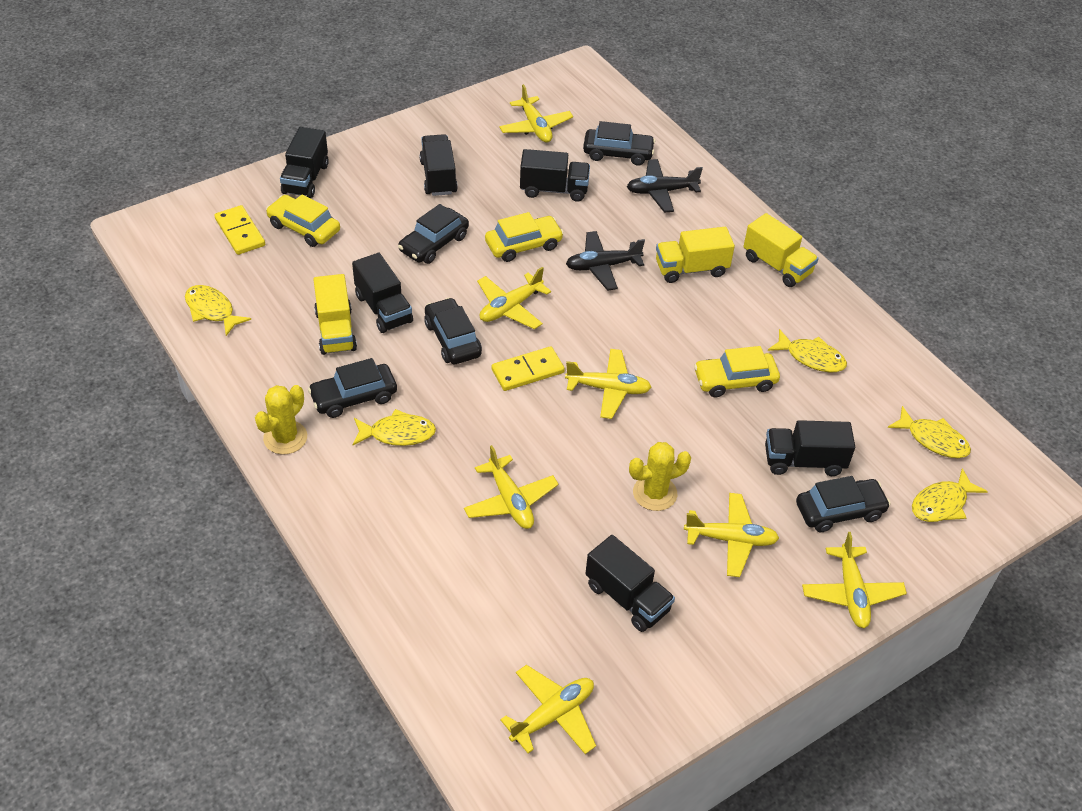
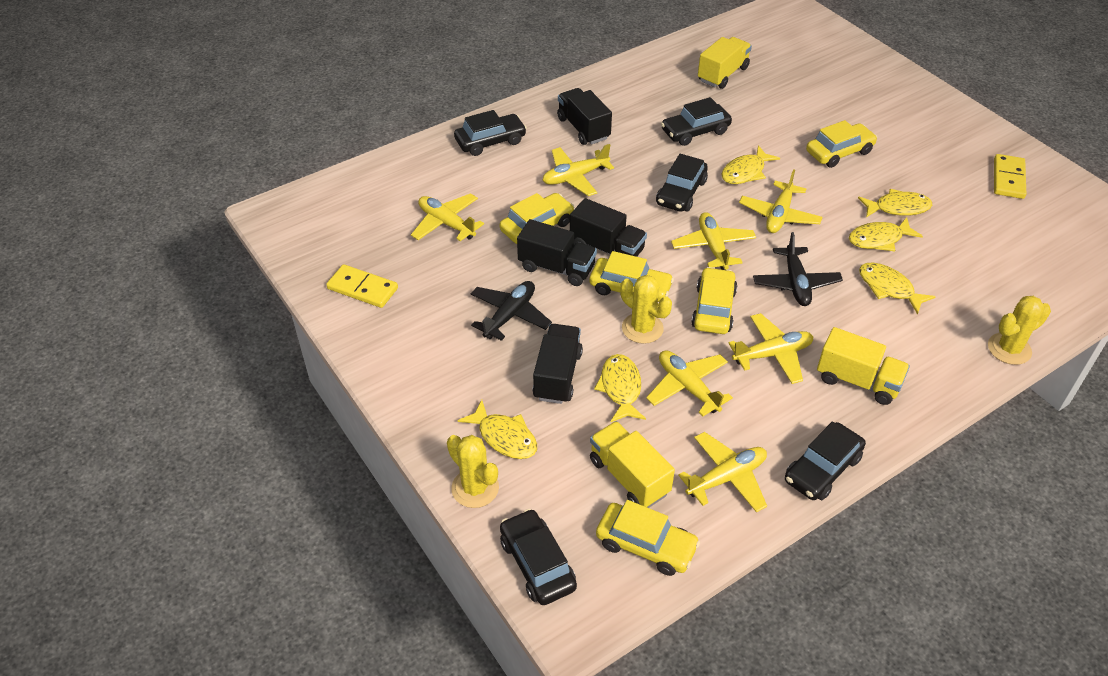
black truck: 6 -> 4
yellow cactus: 2 -> 3
yellow car: 3 -> 5
yellow fish: 5 -> 6

